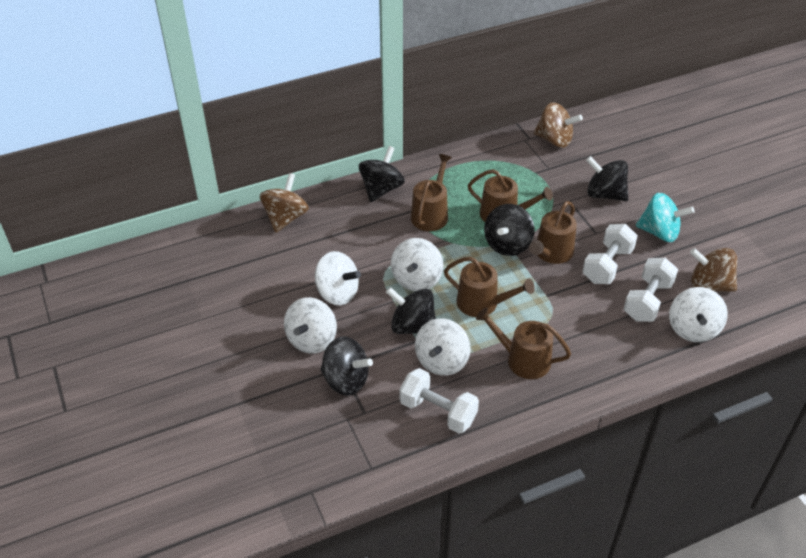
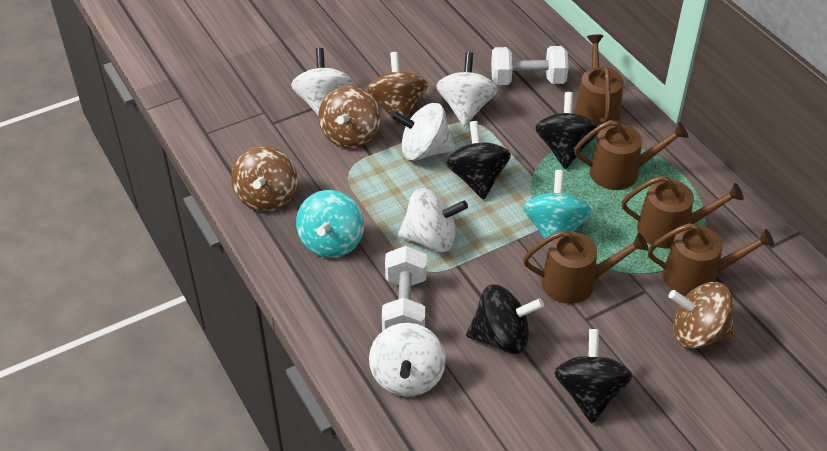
black spinning top: 5 -> 4
brown spinning top: 3 -> 4
turquoise spinning top: 1 -> 2
white dumbbell: 3 -> 2

